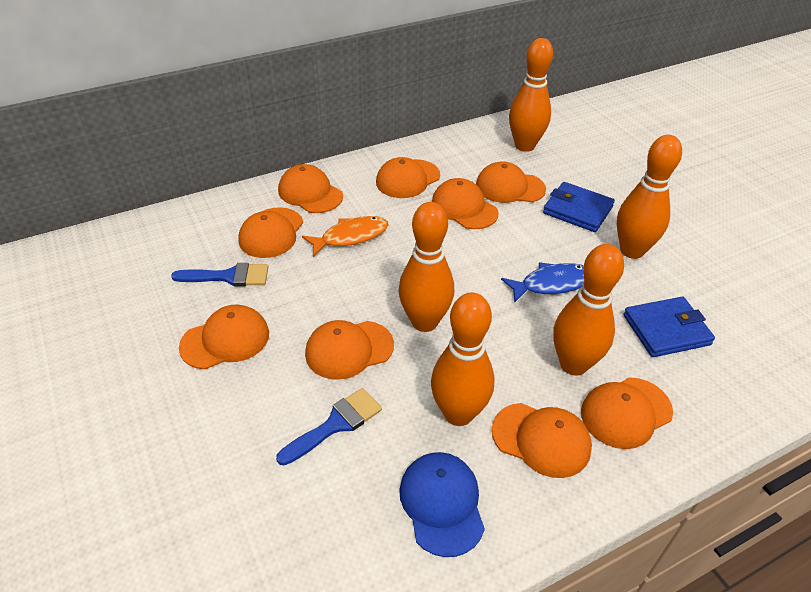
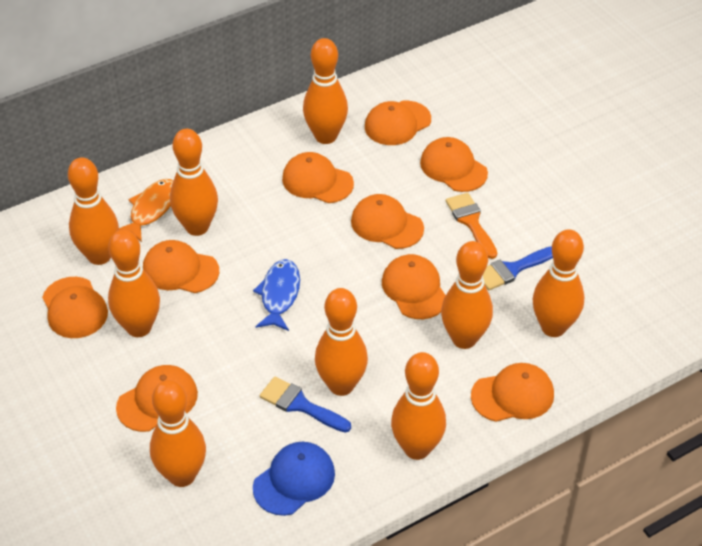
blue wallet: 2 -> 0
orange bowling pin: 5 -> 9
orange brush: 0 -> 1

